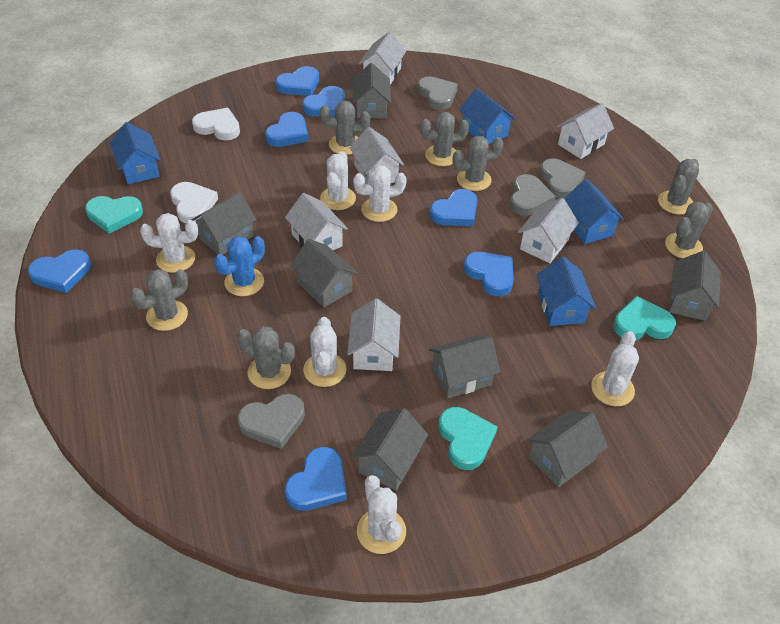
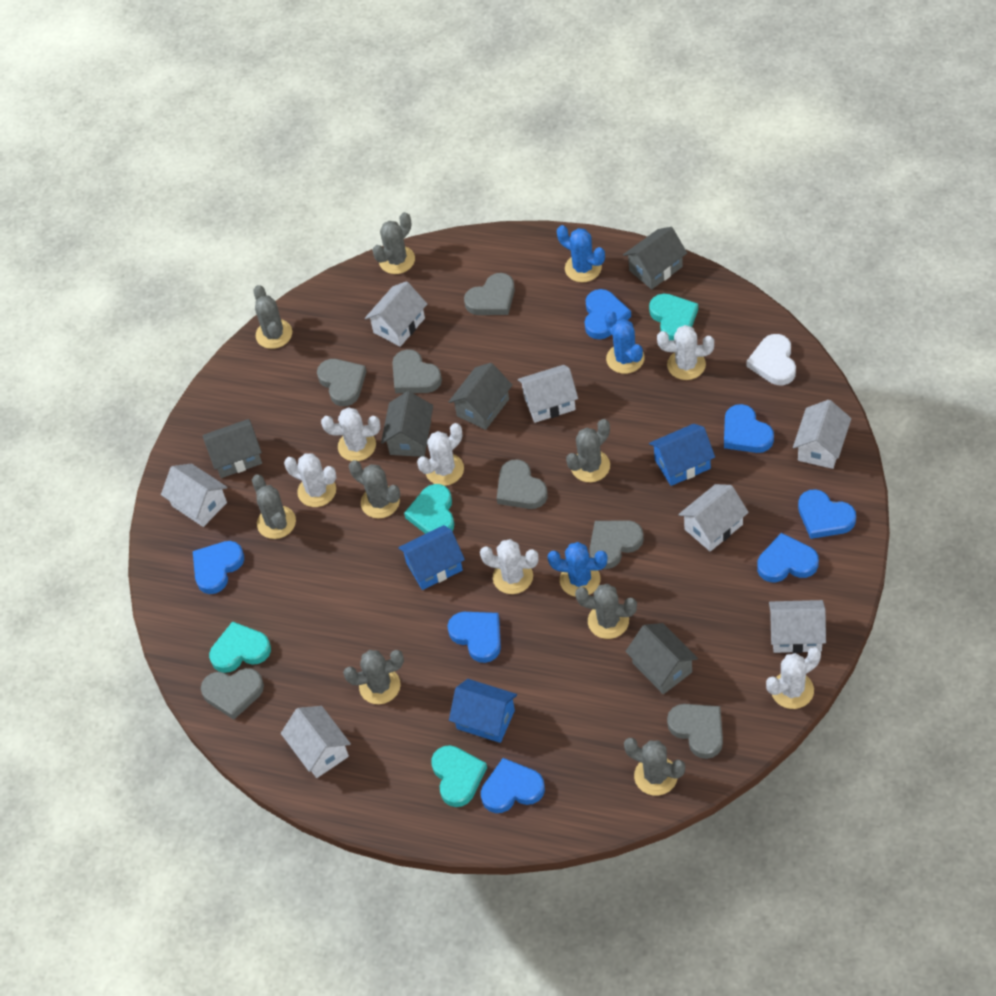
blue cactus: 1 -> 3
blue house: 4 -> 3
grey cactus: 7 -> 8
grey heart: 4 -> 7
grey house: 7 -> 5
turquoise heart: 3 -> 4
white heart: 2 -> 1
white house: 6 -> 7

